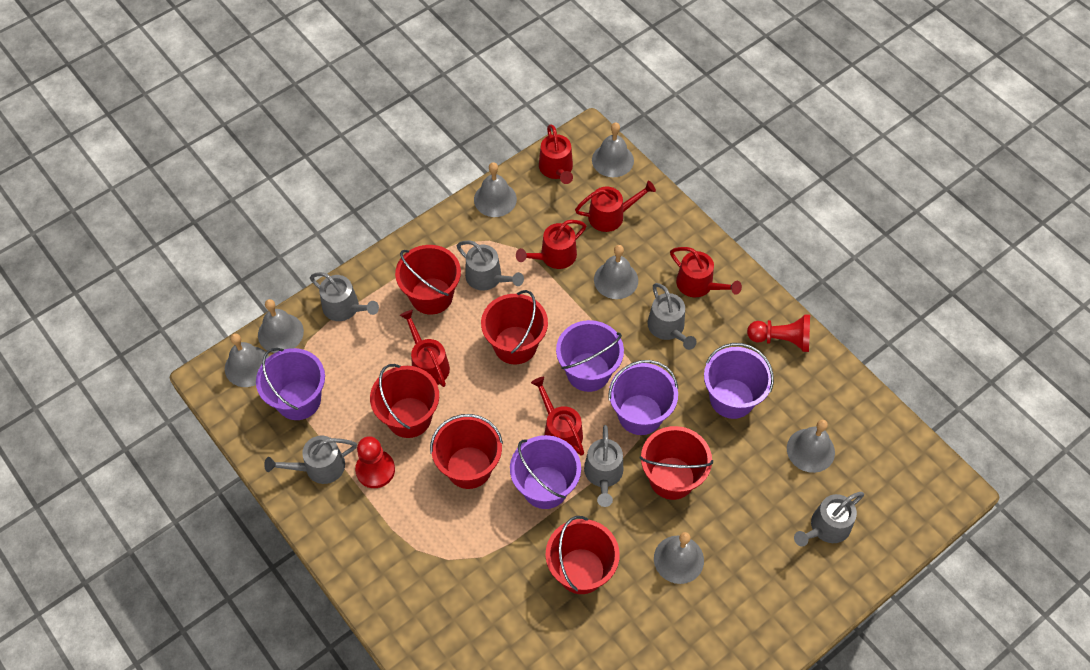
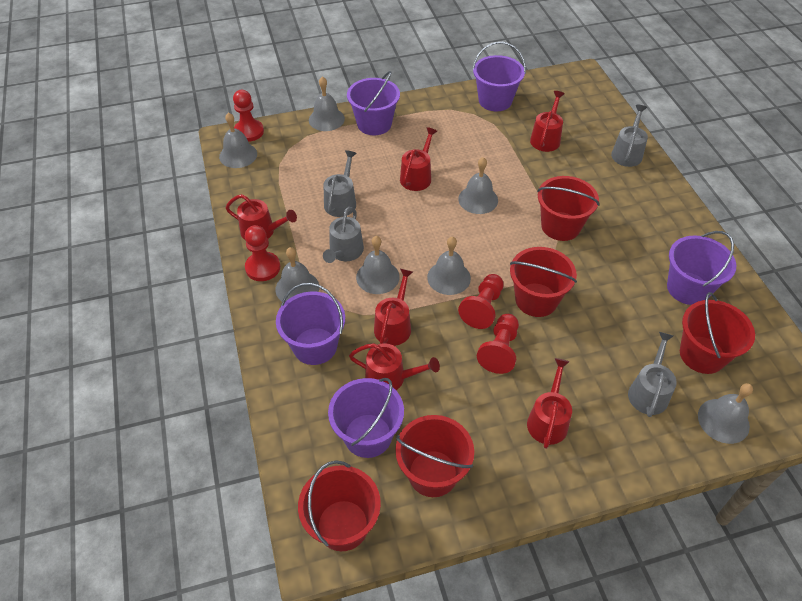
grey watering can: 6 -> 4
red bucket: 6 -> 5
red pawn: 2 -> 4

